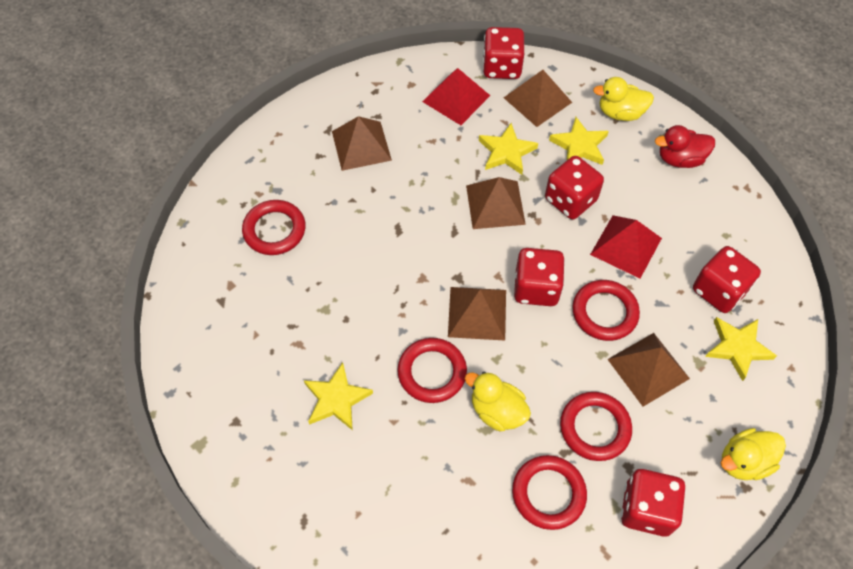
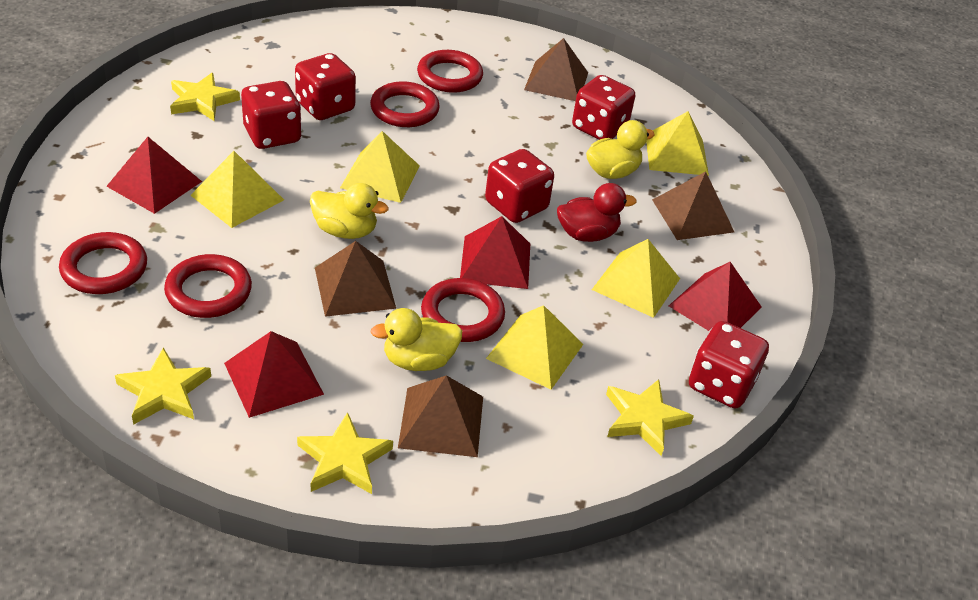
brown pyramid: 5 -> 4
red pyramid: 2 -> 4
yellow pyramid: 0 -> 5

